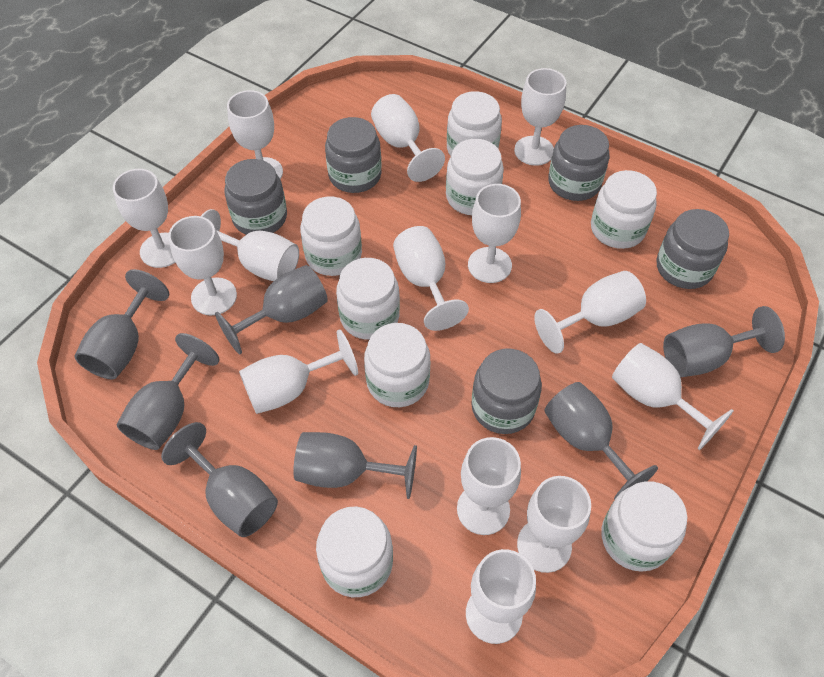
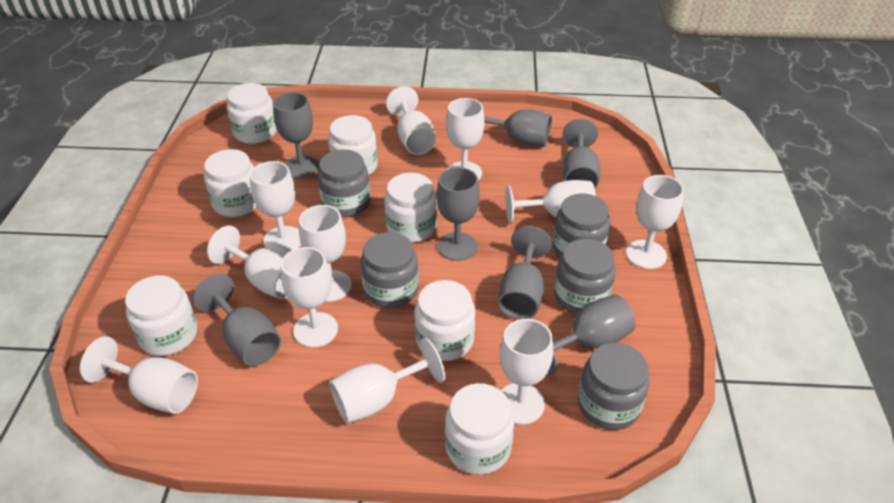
white goblet: 14 -> 11
white jar: 8 -> 7

